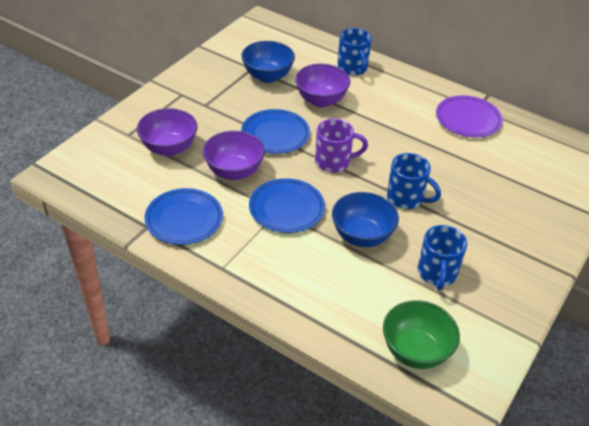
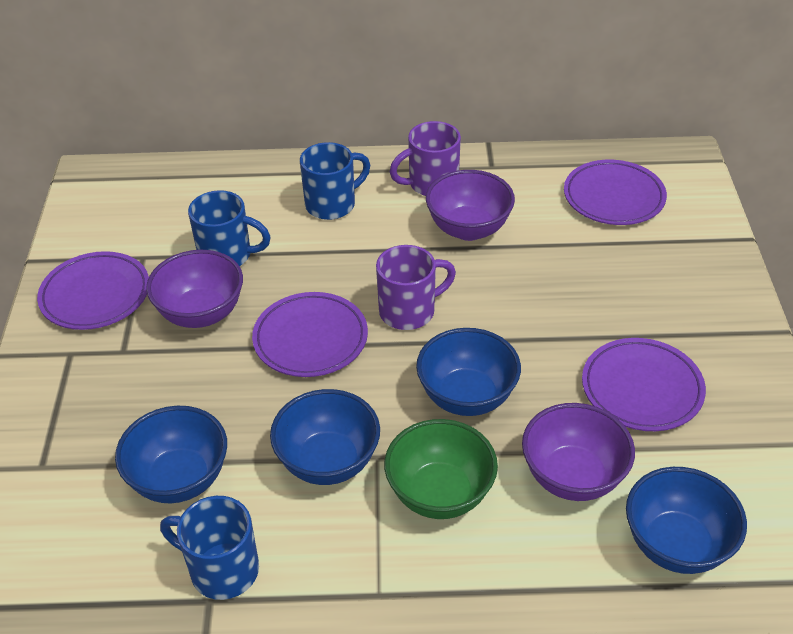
blue bowl: 2 -> 4
blue plate: 3 -> 0
purple mug: 1 -> 2
purple plate: 1 -> 4

